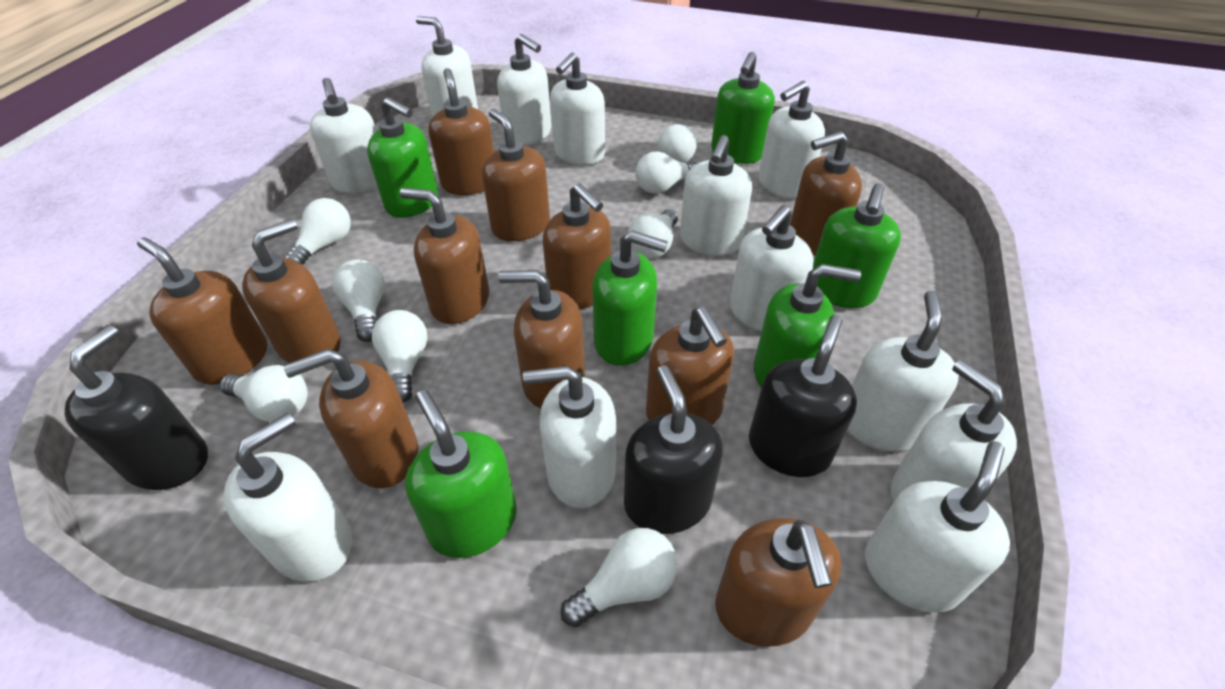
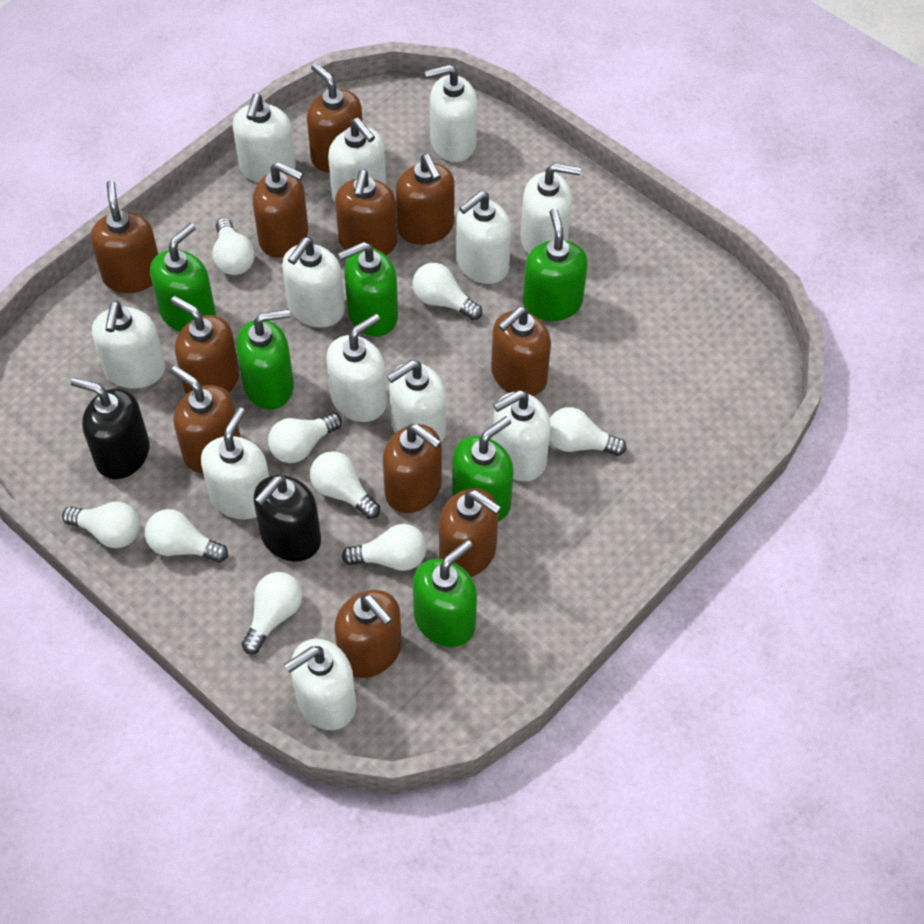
black soap dispenser: 3 -> 2
white light bulb: 8 -> 9

